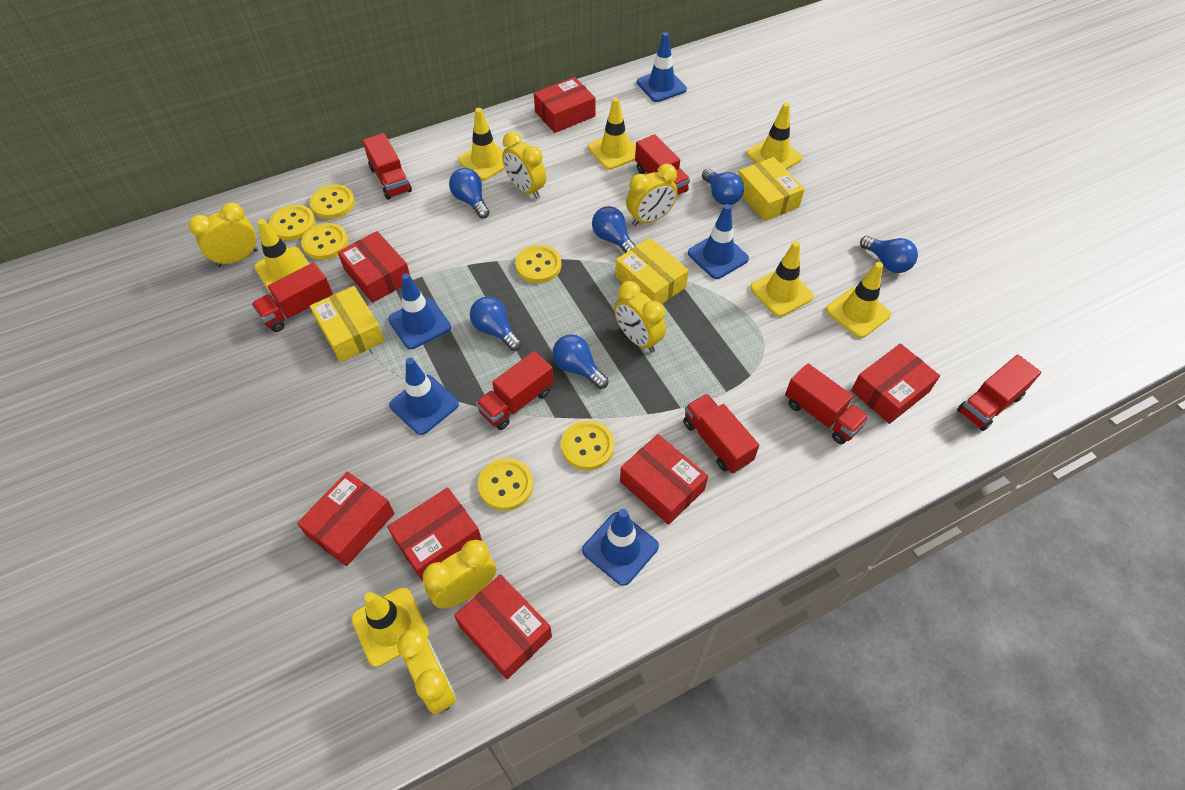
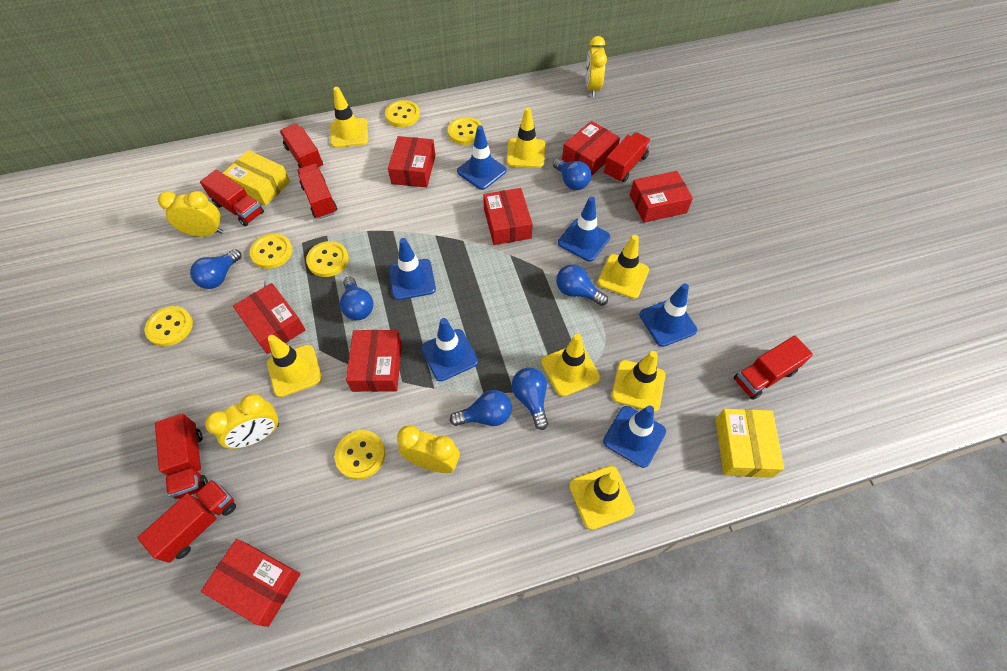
blue traffic cone: 5 -> 6
yellow box: 3 -> 2
yellow clock: 6 -> 4

